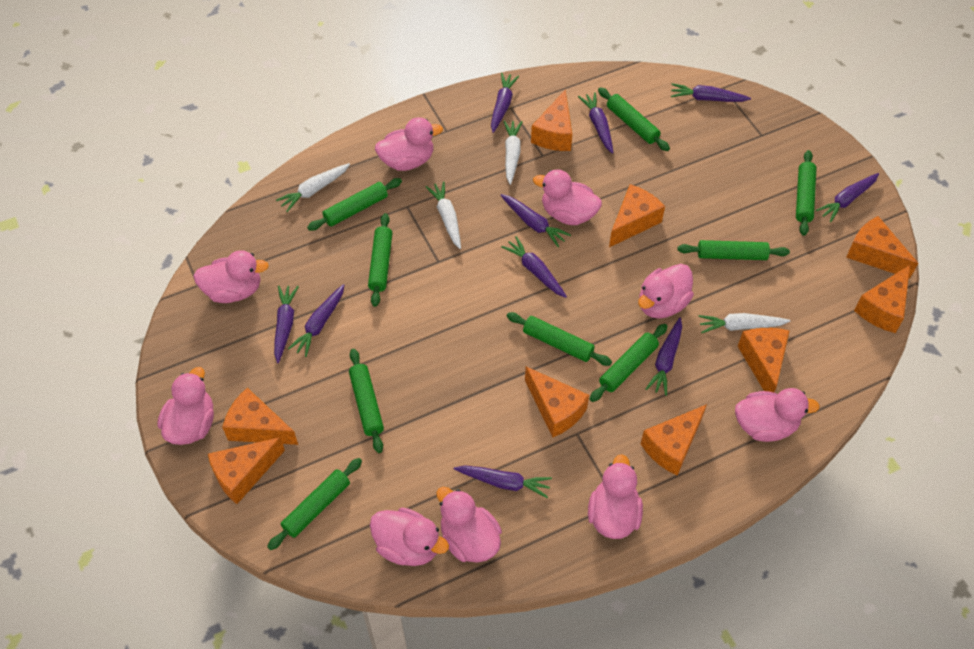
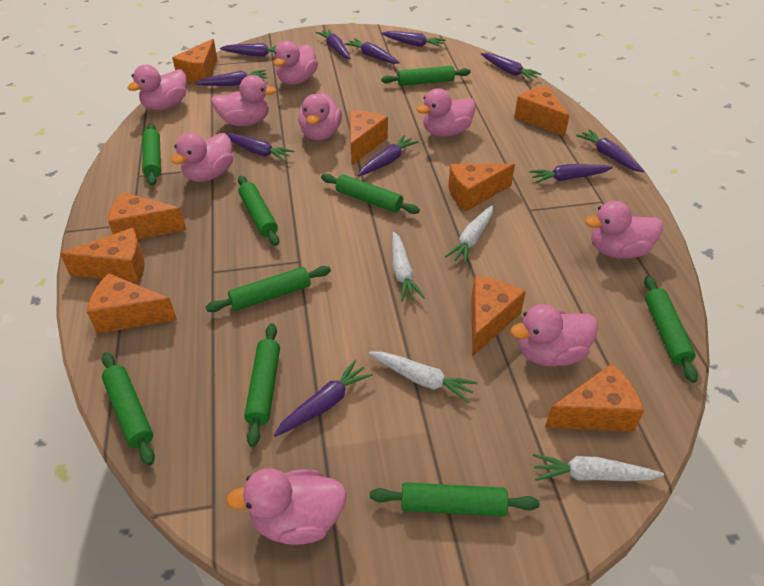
purple carrot: 10 -> 11

